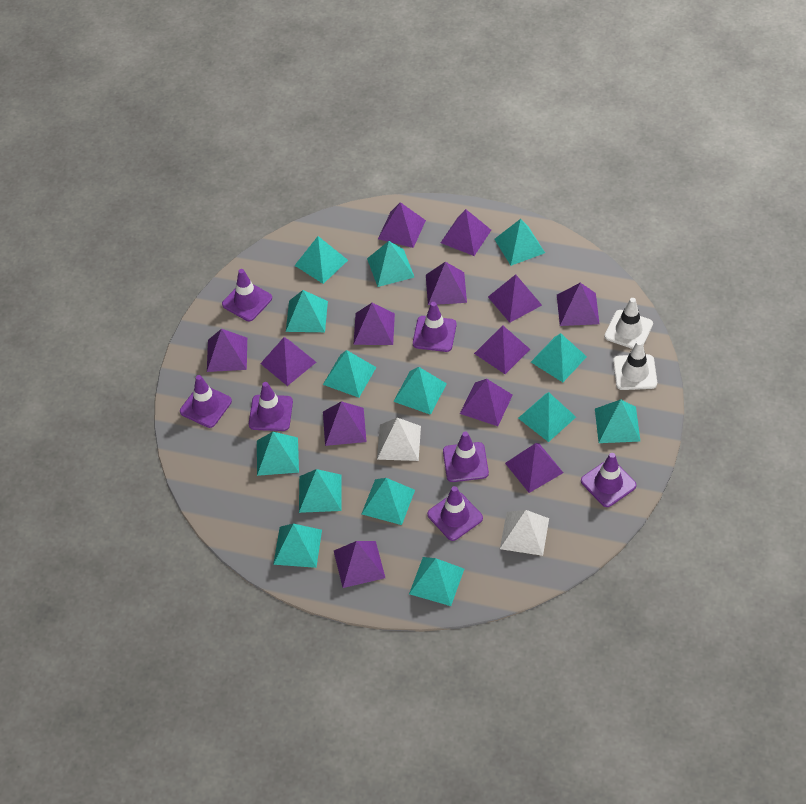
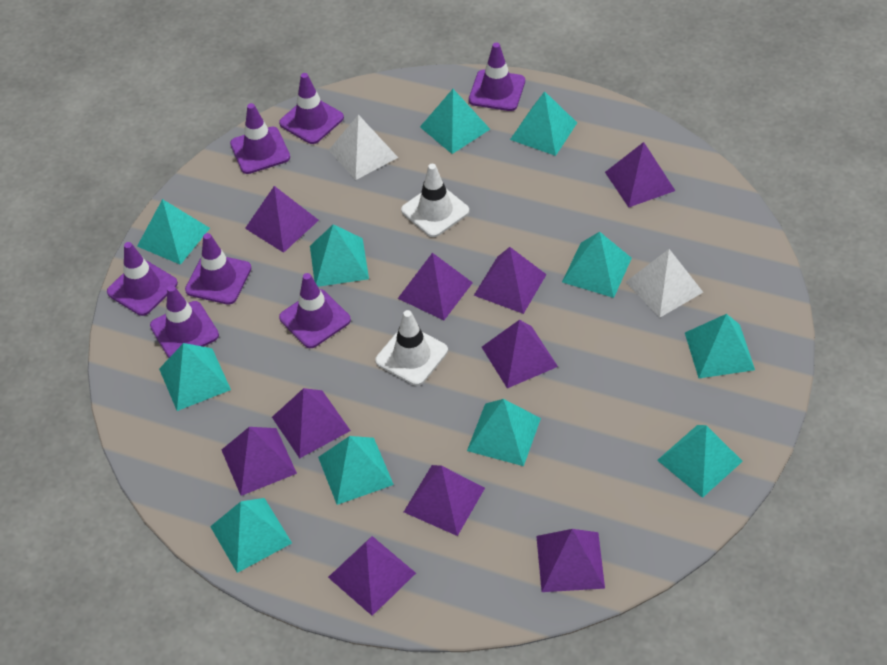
purple pyramid: 13 -> 10
turquoise pyramid: 14 -> 11

